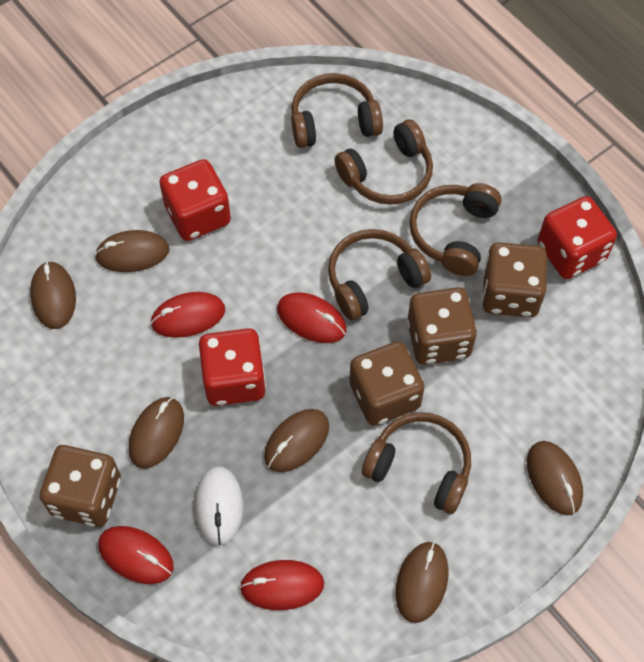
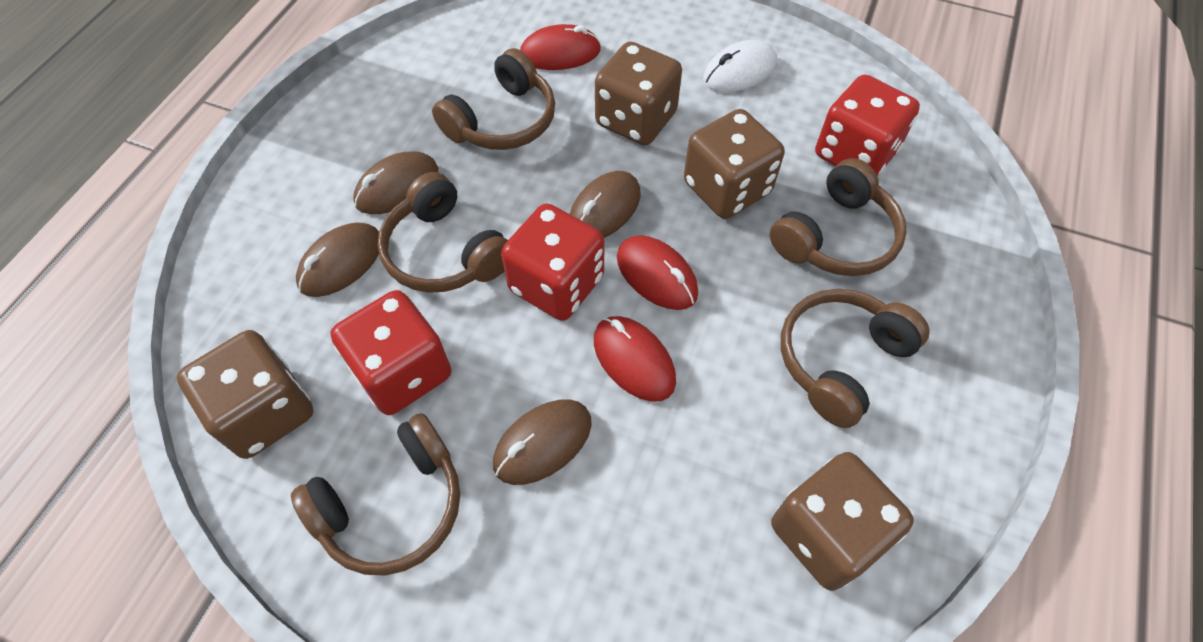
brown mouse: 6 -> 4
red mouse: 4 -> 3

